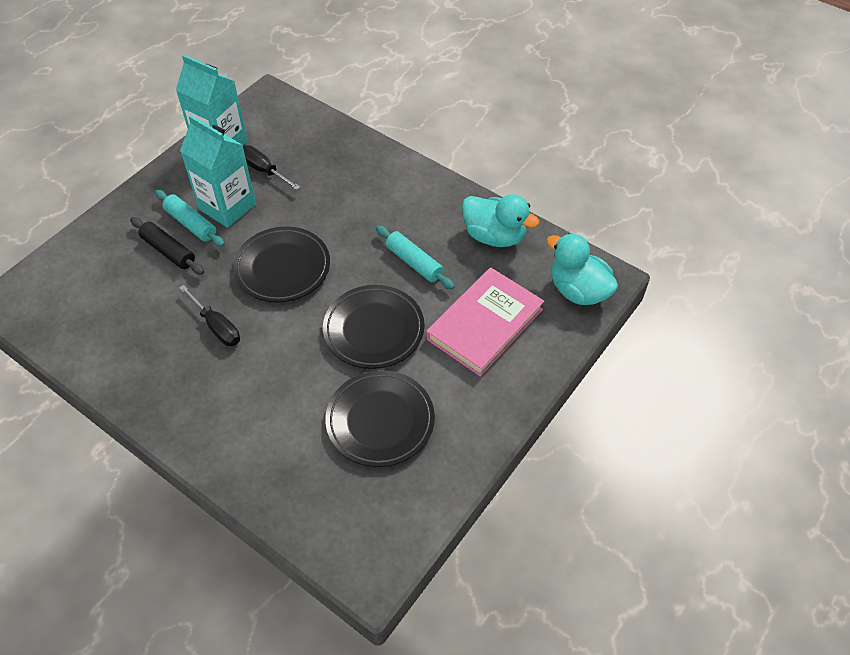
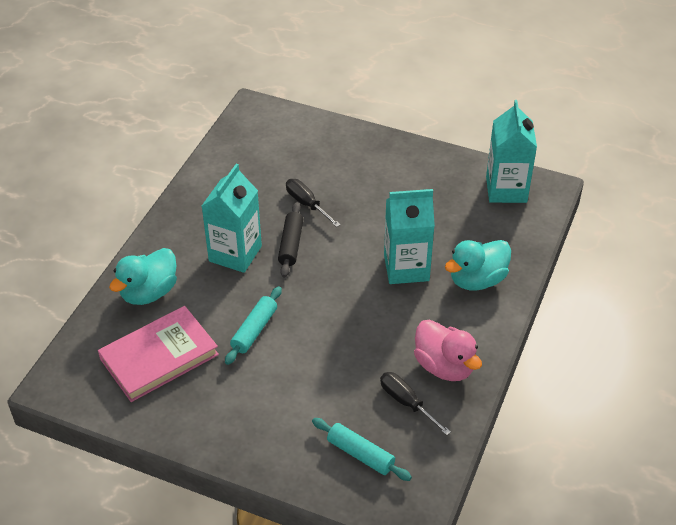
black plate: 3 -> 0
pink duck: 0 -> 1
turquoise carton: 2 -> 3

